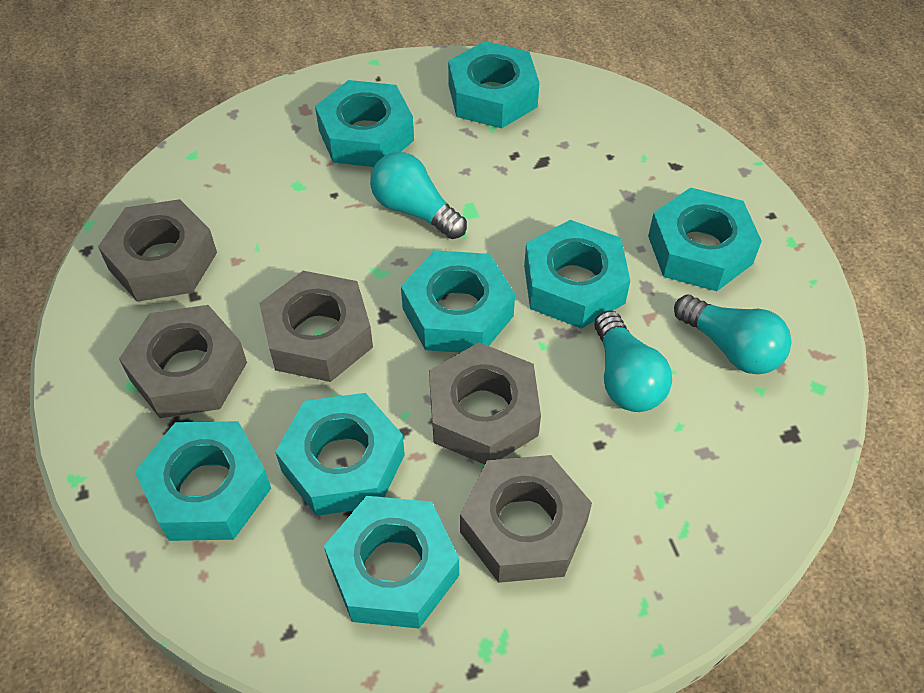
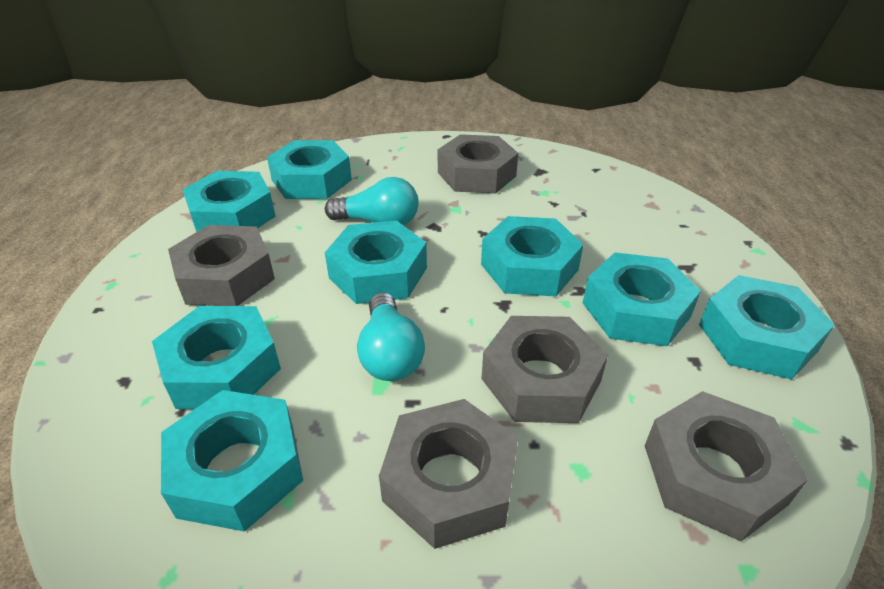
turquoise light bulb: 3 -> 2

